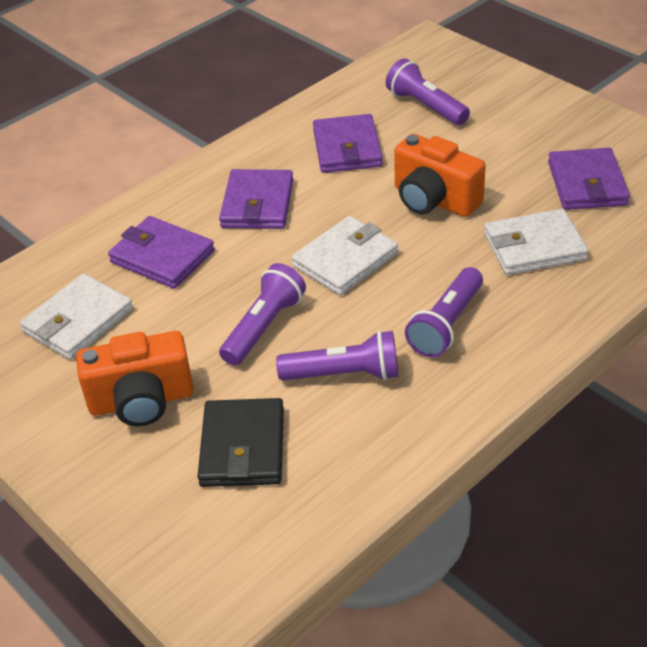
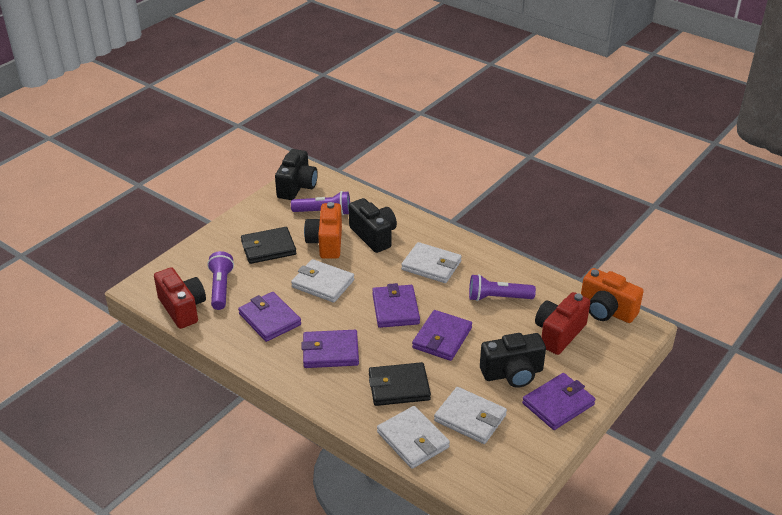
black camera: 0 -> 3
black wallet: 1 -> 2
purple flashlight: 4 -> 3
purple wallet: 4 -> 5
red camera: 0 -> 2
white wallet: 3 -> 4

